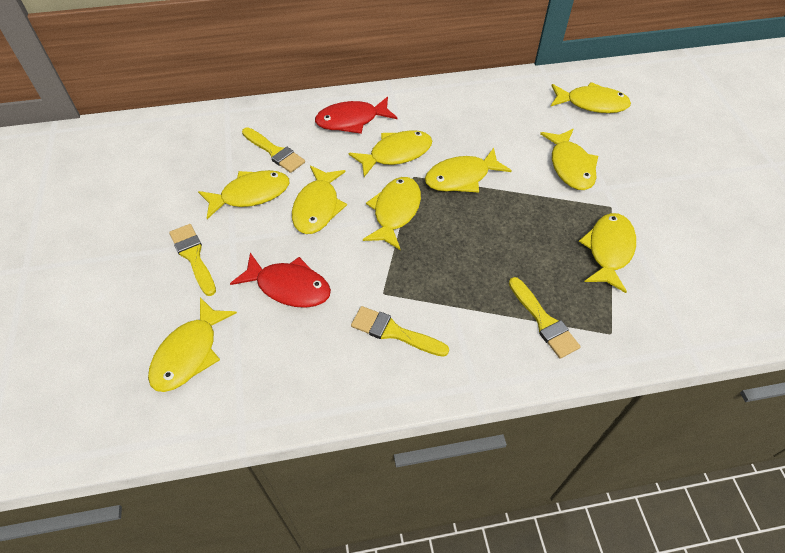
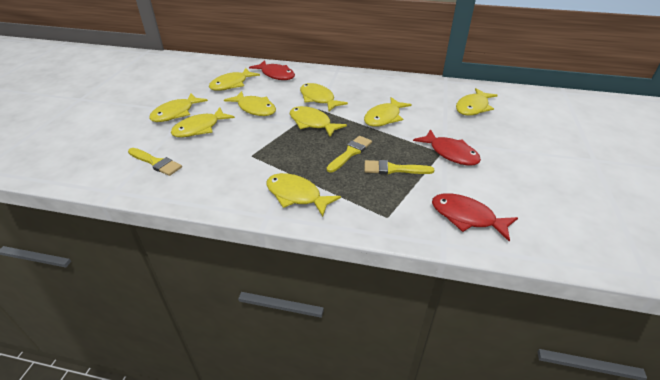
red fish: 2 -> 3
yellow brush: 4 -> 3

